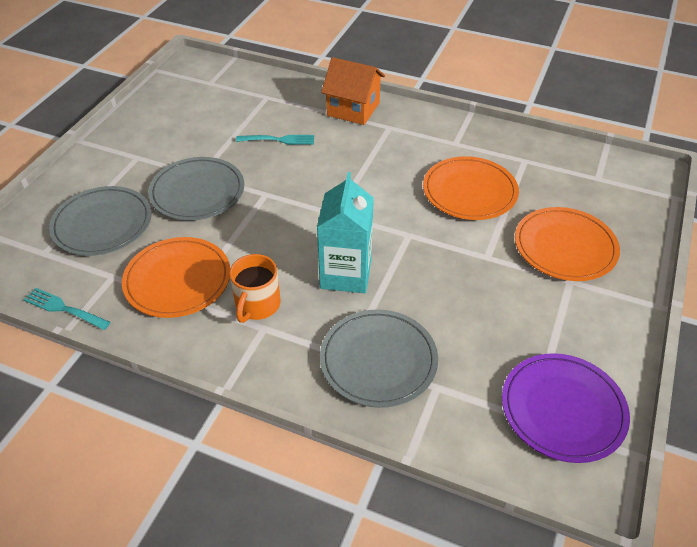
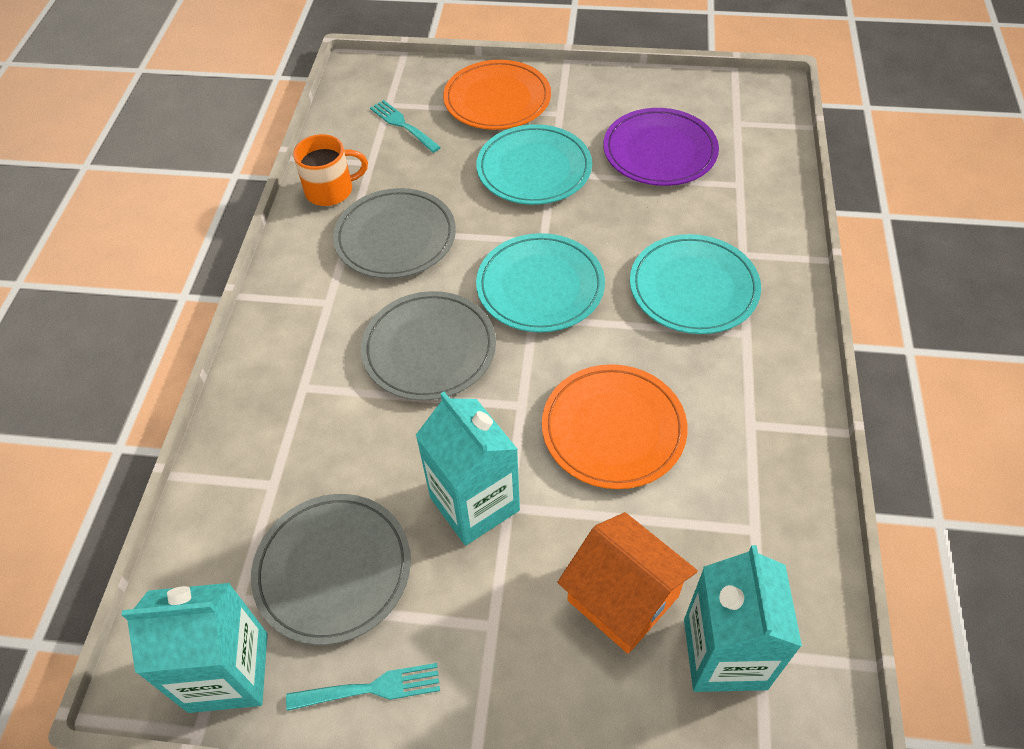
orange plate: 3 -> 2
turquoise carton: 1 -> 3
turquoise plate: 0 -> 3

